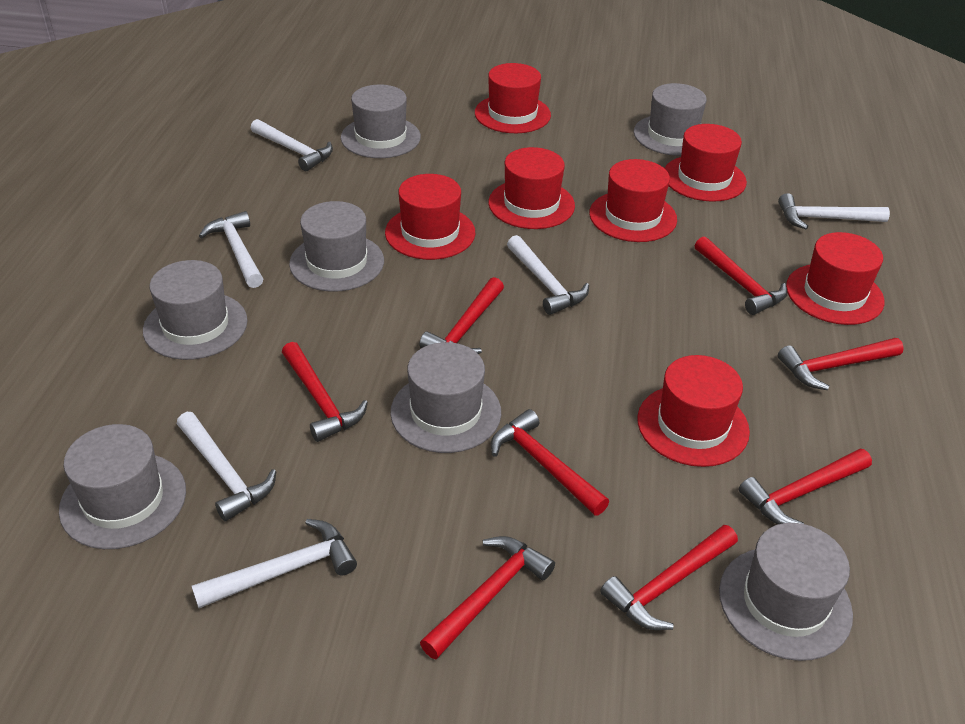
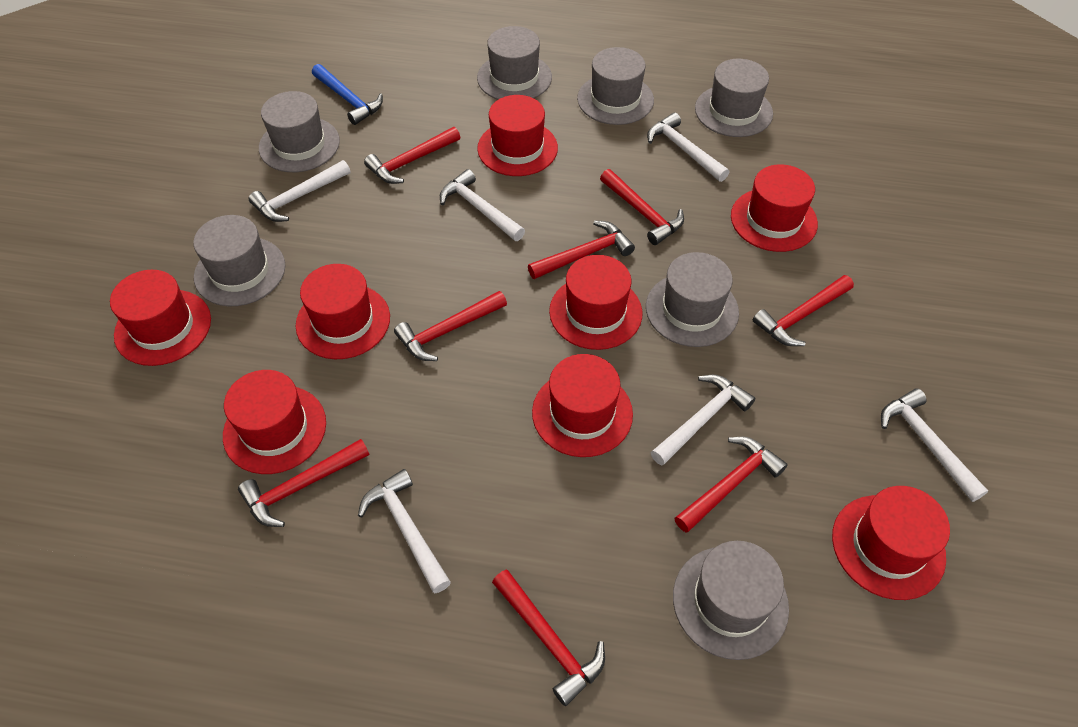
blue hammer: 0 -> 1
red hat: 7 -> 8

